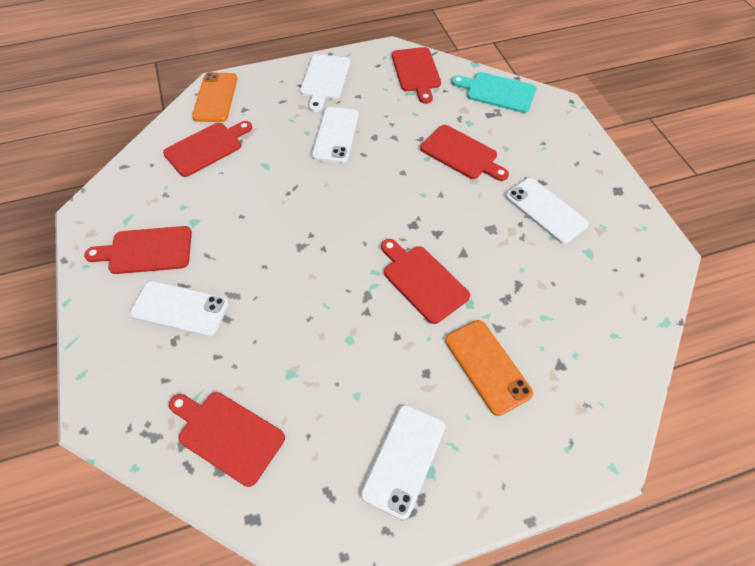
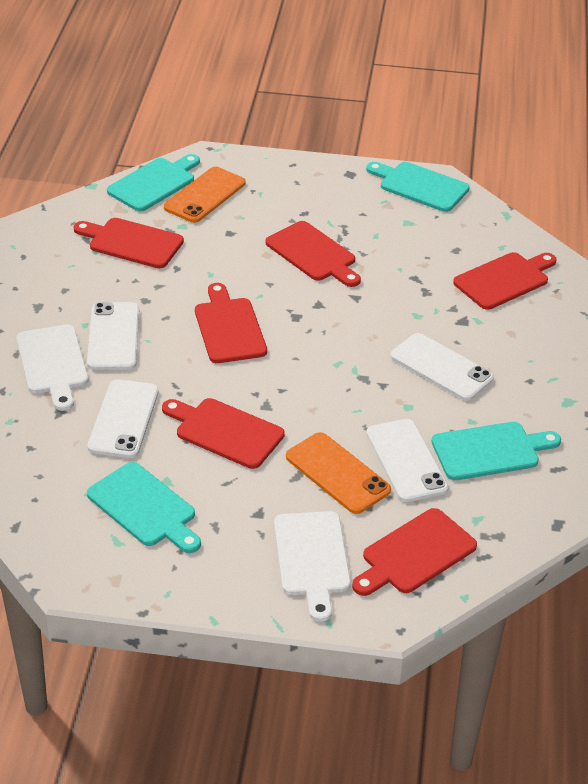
turquoise cutting board: 1 -> 4
white cutting board: 1 -> 2

